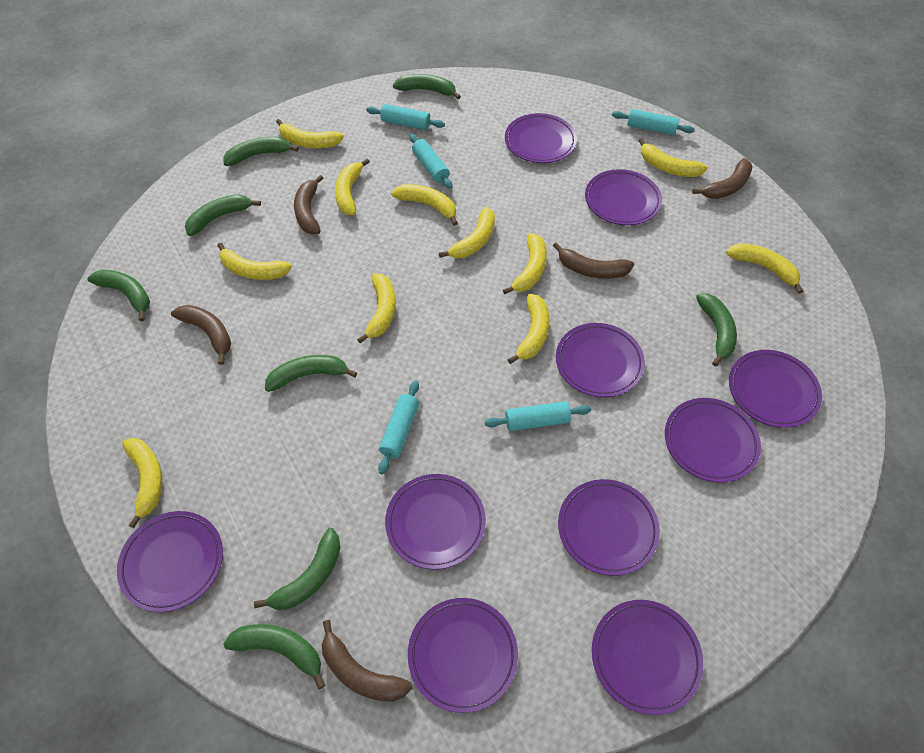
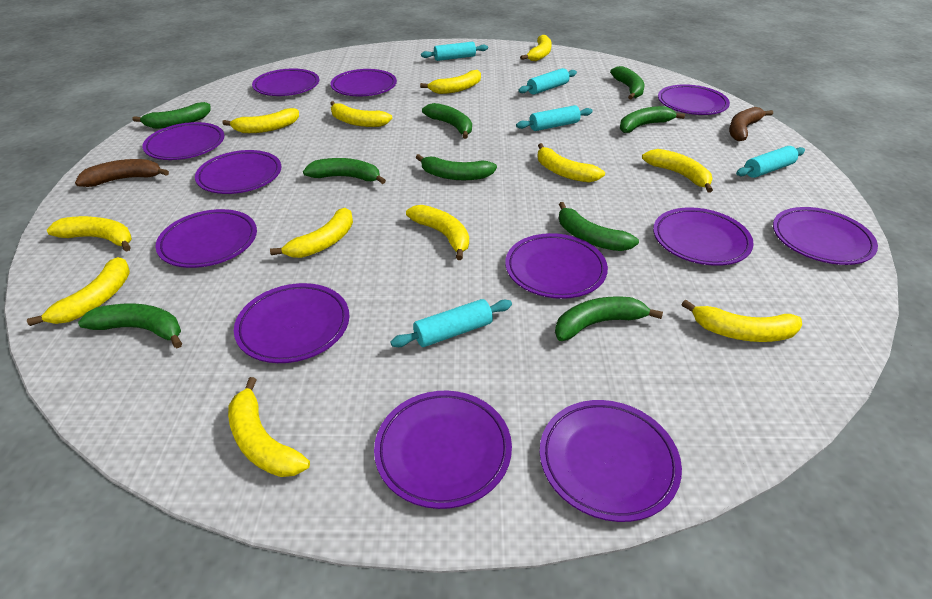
brown banana: 5 -> 2
green banana: 8 -> 9
purple plate: 10 -> 12
yellow banana: 11 -> 12

